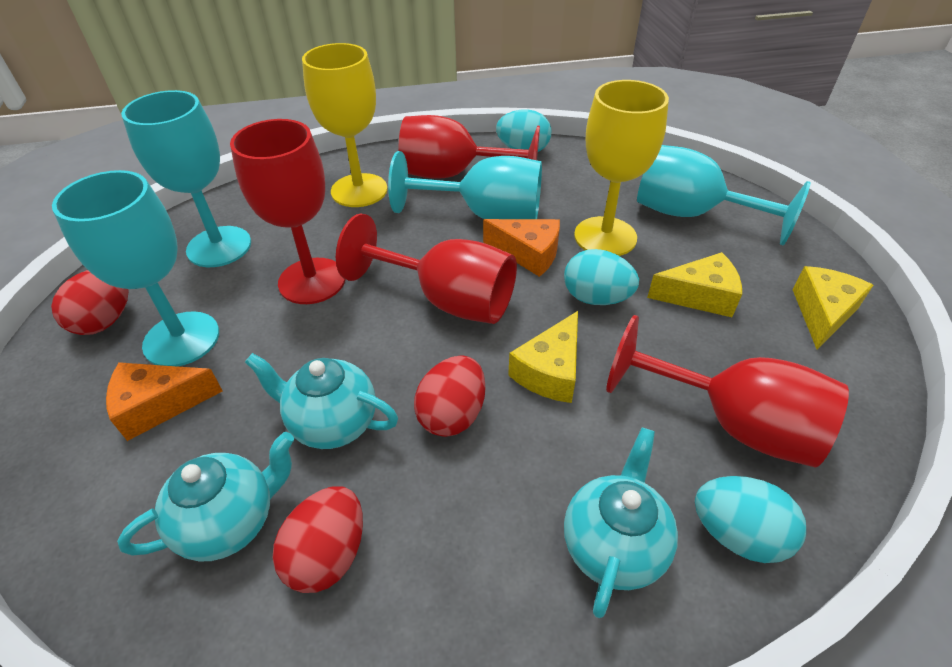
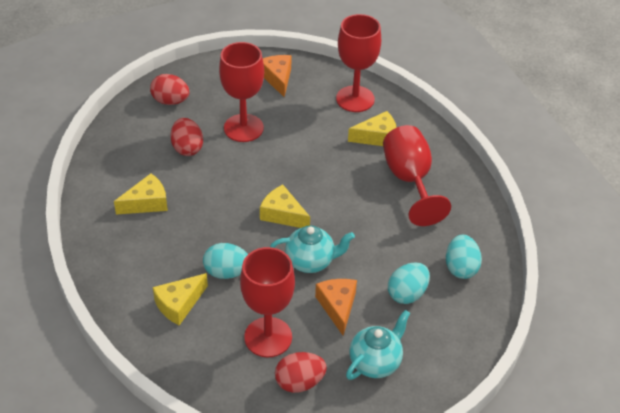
turquoise goblet: 4 -> 0
turquoise teapot: 3 -> 2
yellow cheese: 3 -> 4
yellow goblet: 2 -> 0

